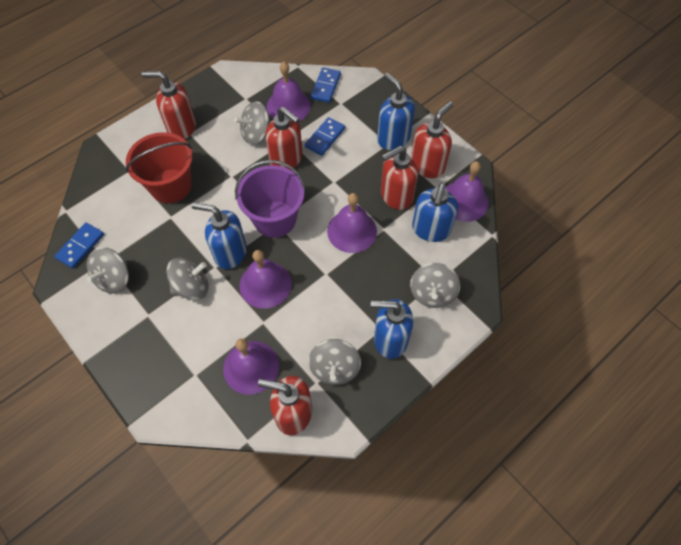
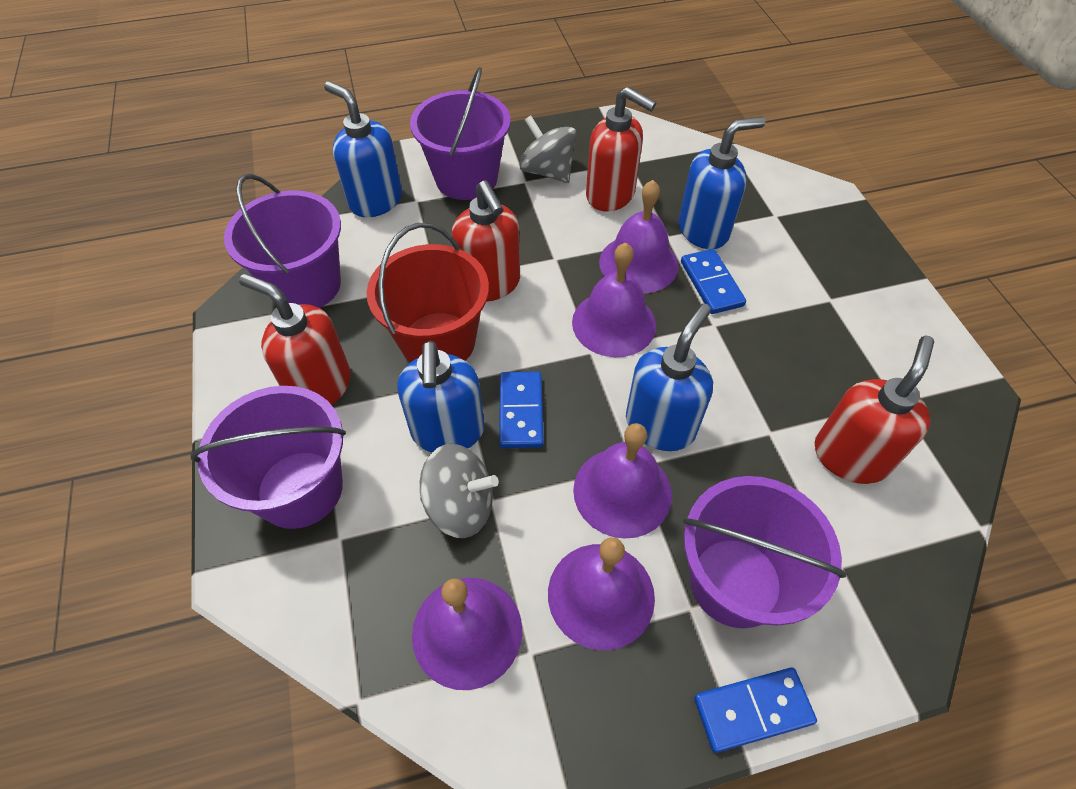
grey spinning top: 5 -> 2
purple bucket: 1 -> 4
red soap dispenser: 5 -> 4

